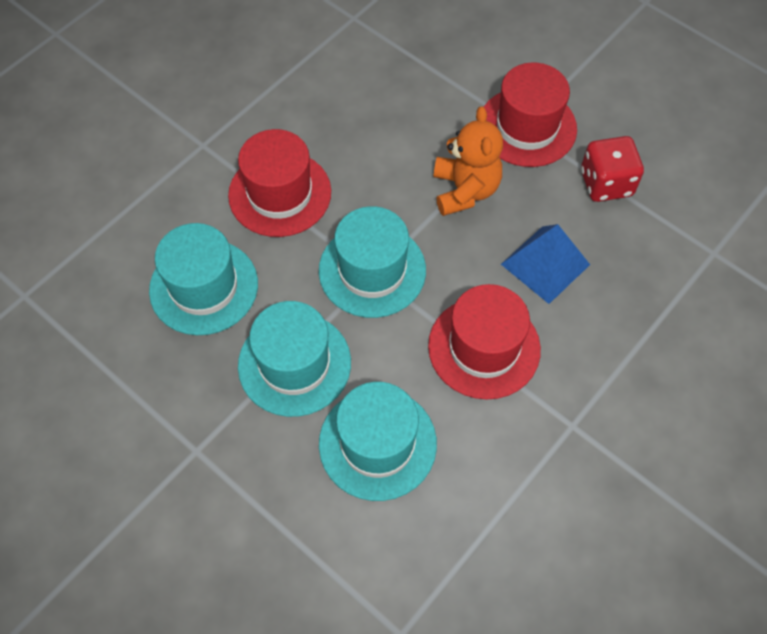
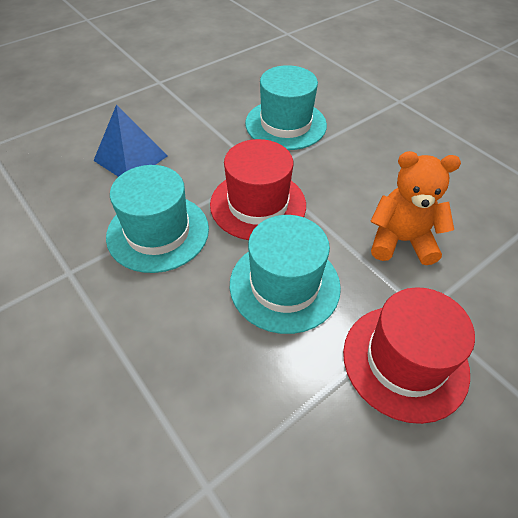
red dice: 1 -> 0
red hat: 3 -> 2
turquoise hat: 4 -> 3

